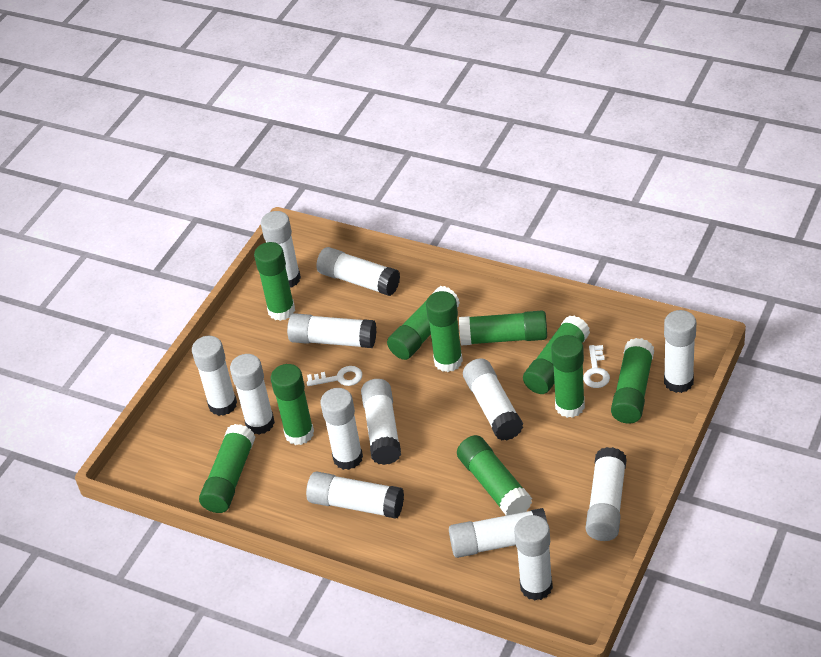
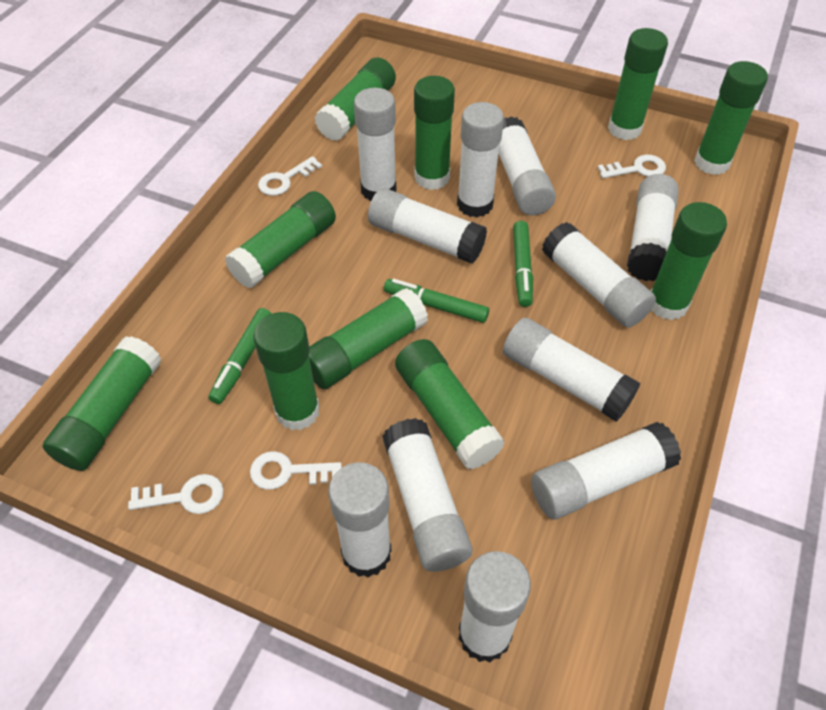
green marker: 0 -> 3
white glue stick: 13 -> 11
white key: 2 -> 4

